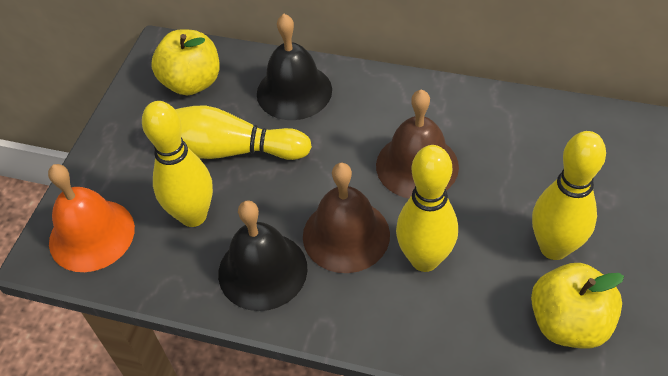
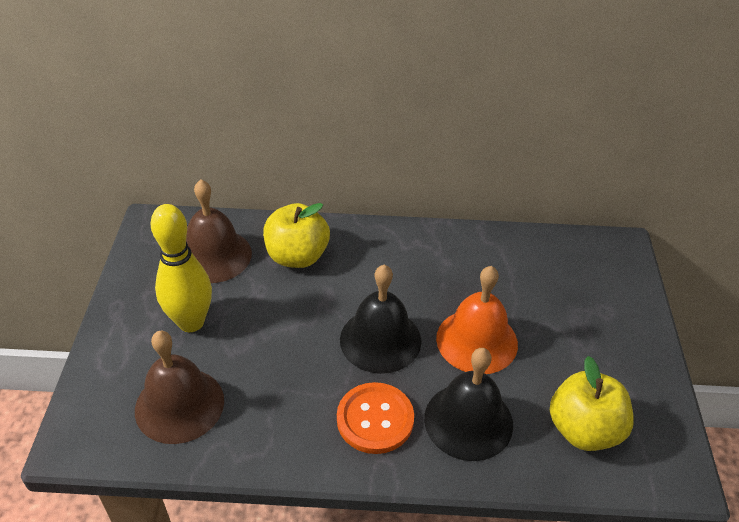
orange button: 0 -> 1
yellow bowling pin: 4 -> 1

